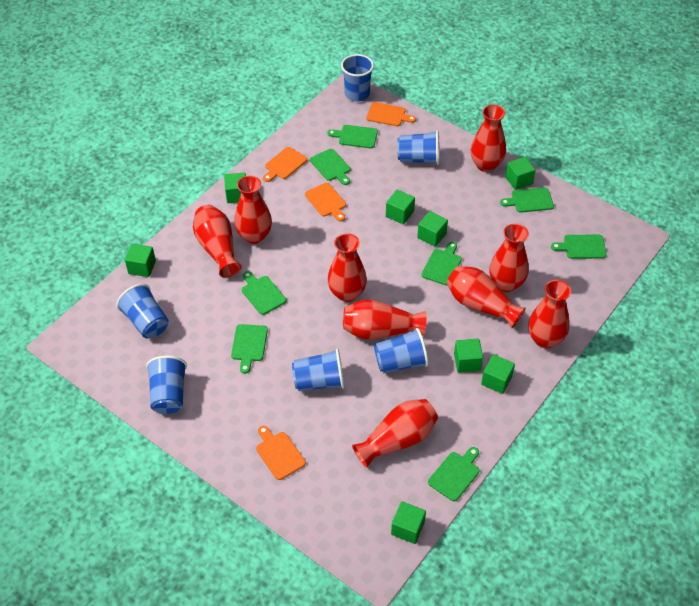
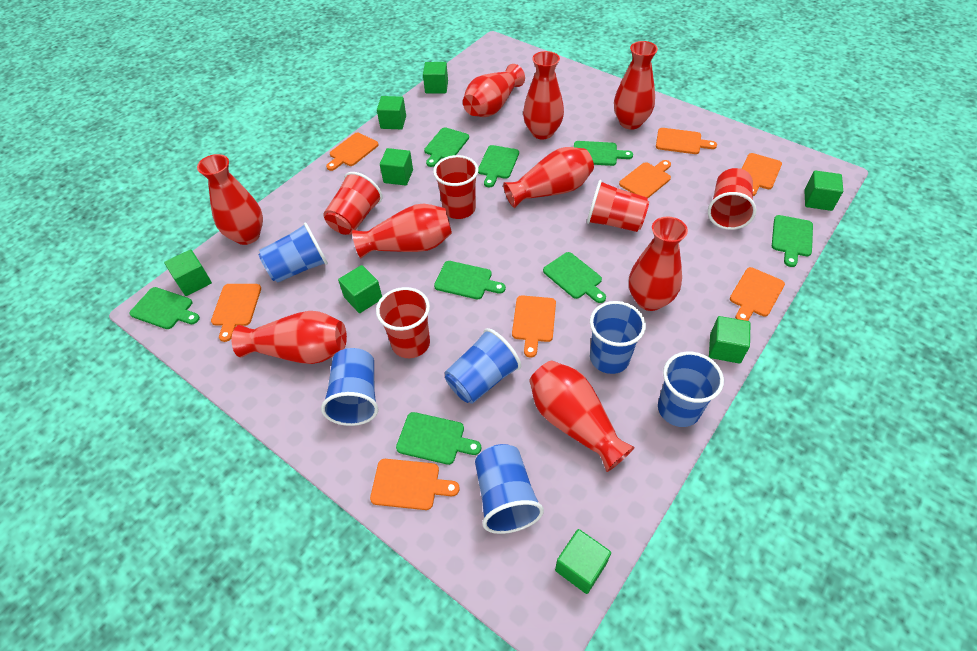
orange cutting board: 4 -> 8
red cup: 0 -> 5

